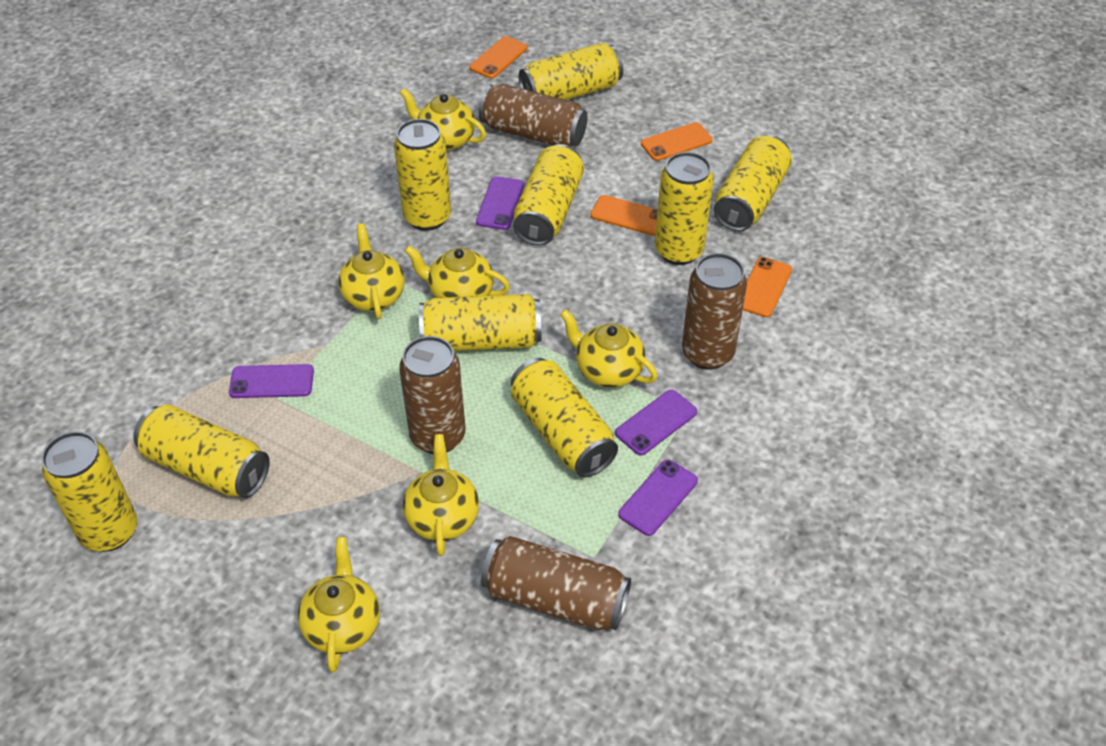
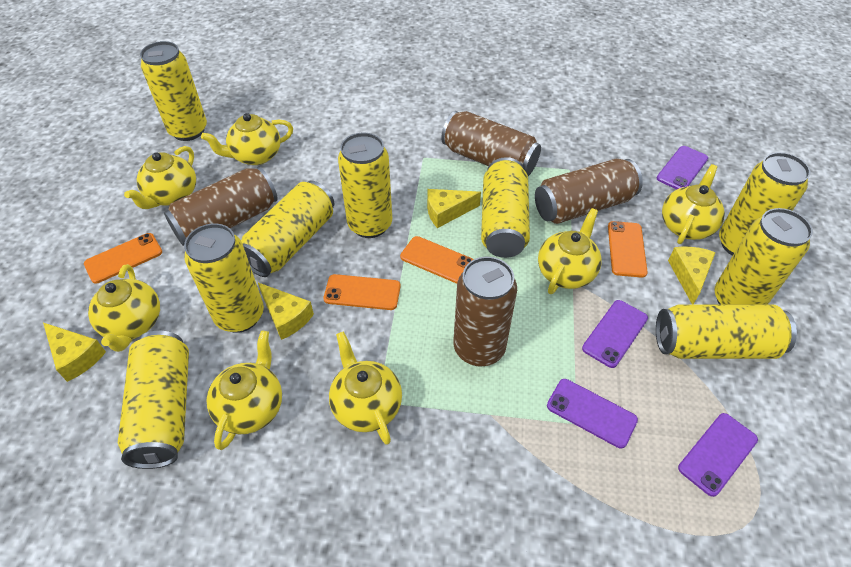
yellow cheese: 0 -> 4
yellow teapot: 6 -> 7

